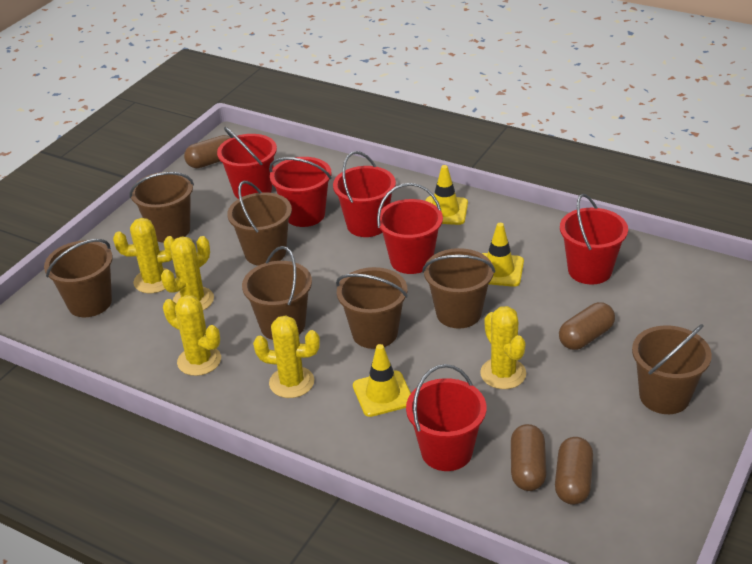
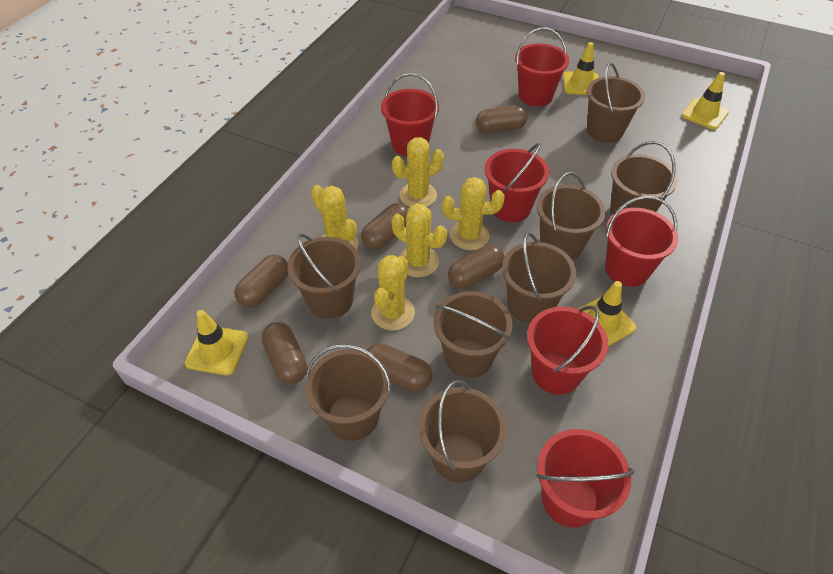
brown bucket: 7 -> 8
brown capsule: 4 -> 6
yellow traffic cone: 3 -> 4

